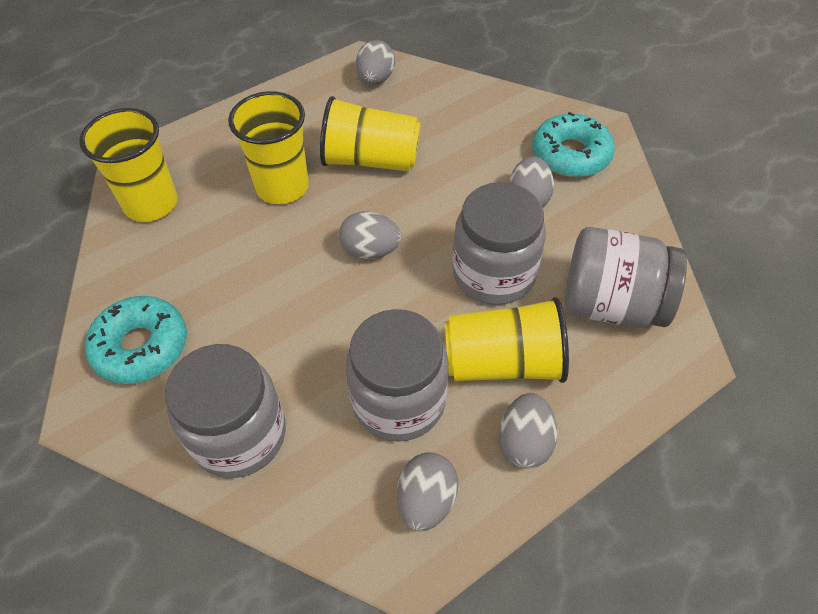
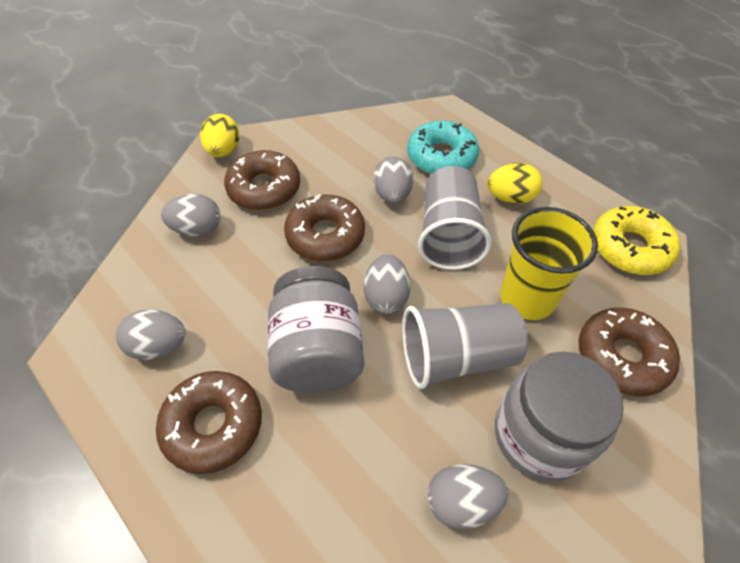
brown donut: 0 -> 4
grey cup: 0 -> 2
grey jar: 4 -> 2
turquoise donut: 2 -> 1
yellow cup: 4 -> 1
yellow donut: 0 -> 1
yellow egg: 0 -> 2

